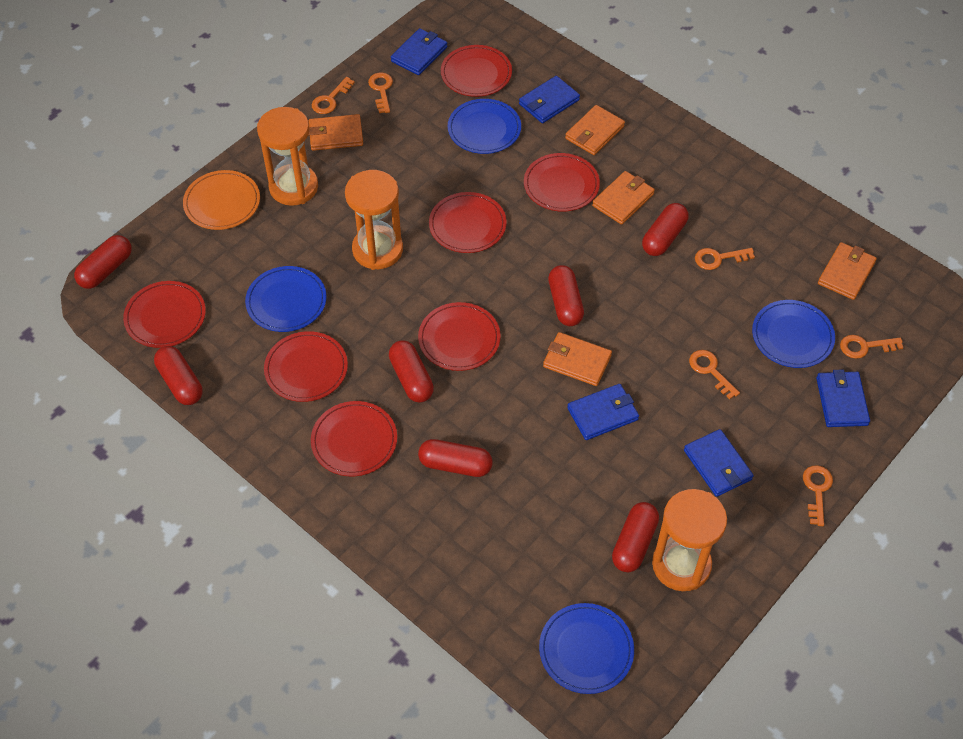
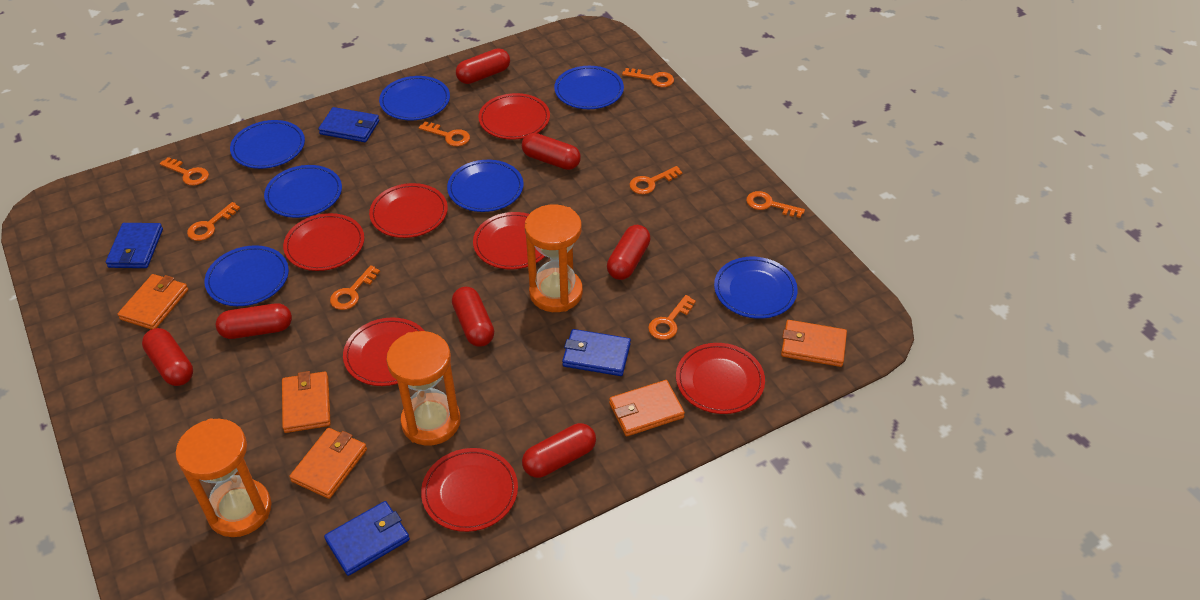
blue plate: 4 -> 7
blue wallet: 5 -> 4
orange key: 6 -> 8
orange plate: 1 -> 0

